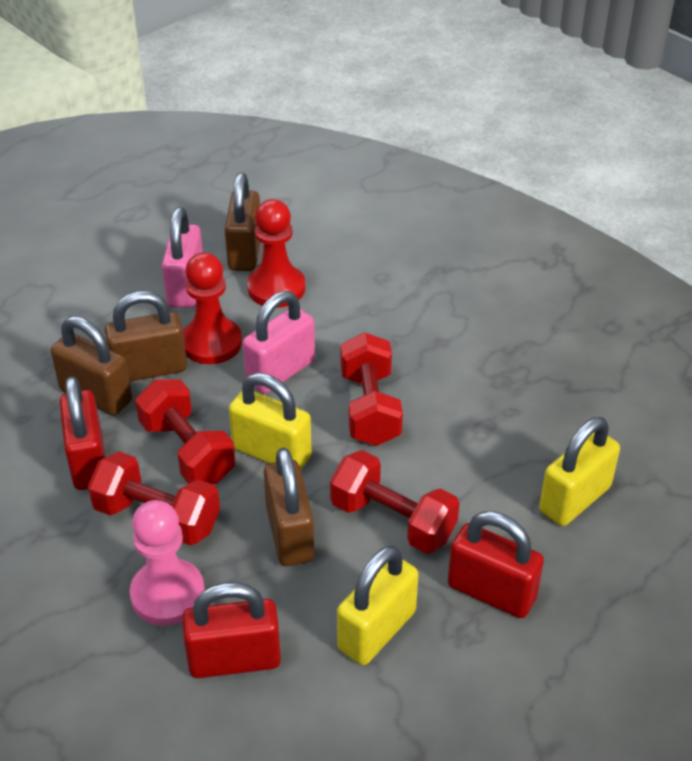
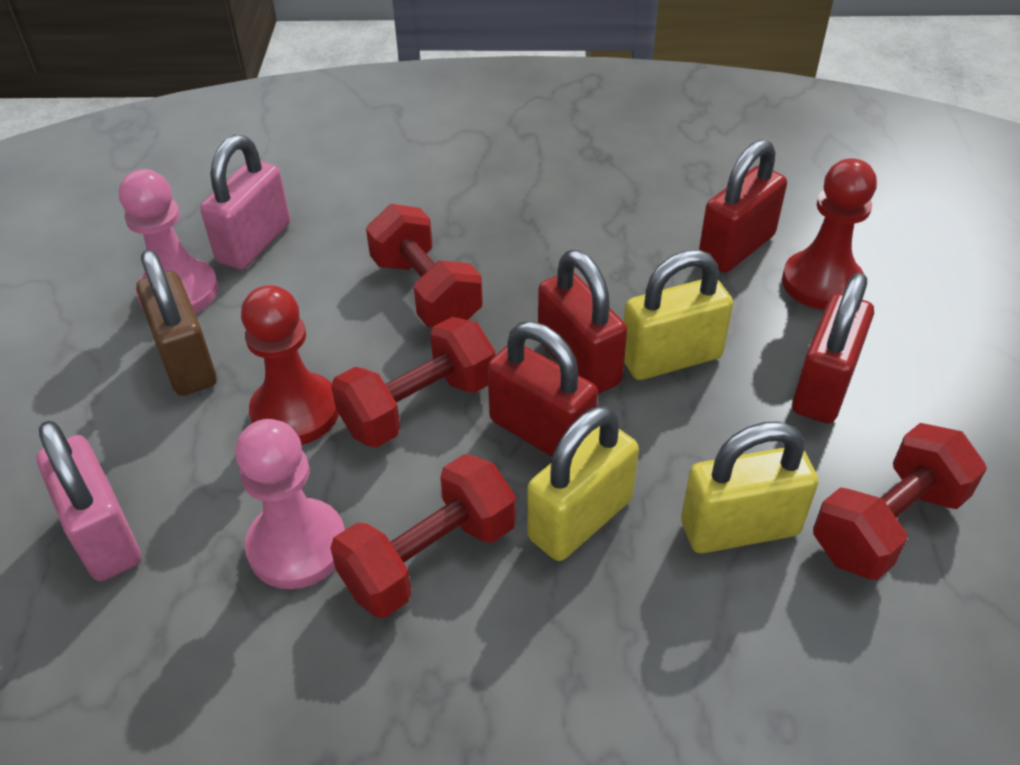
brown padlock: 4 -> 1
pink pawn: 1 -> 2
red padlock: 3 -> 4

